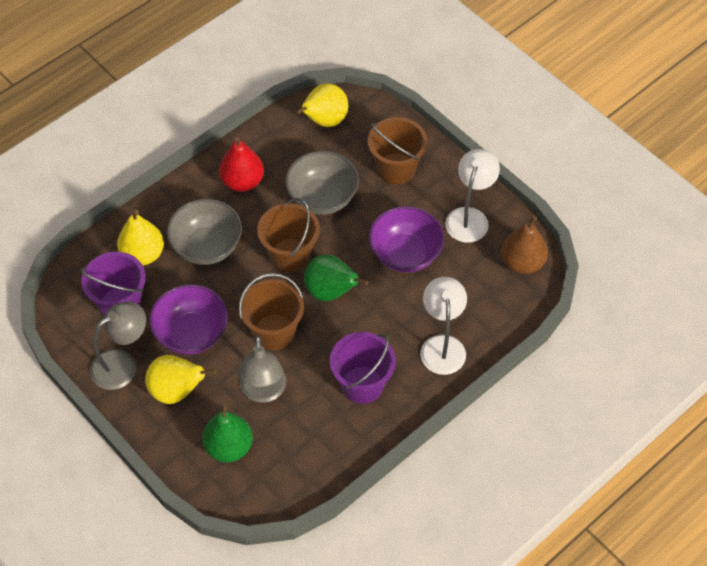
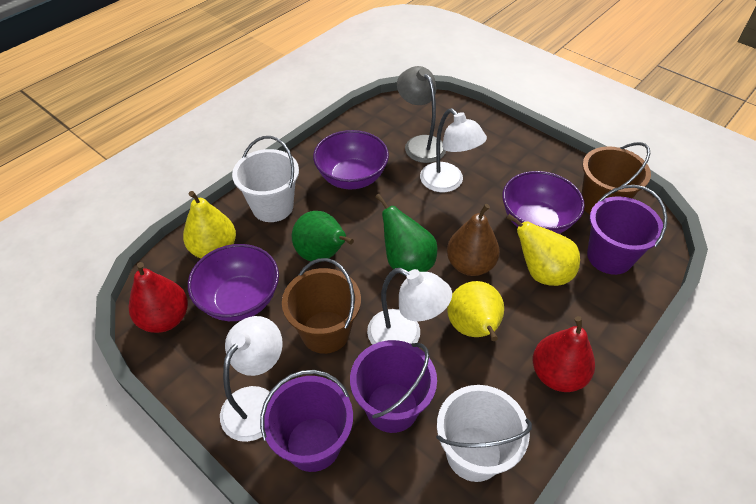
brown bucket: 3 -> 2
grey bowl: 2 -> 0
grey lamp: 2 -> 1
purple bowl: 2 -> 3
purple bucket: 2 -> 3
red pear: 1 -> 2
white bucket: 0 -> 2
white lamp: 2 -> 3

